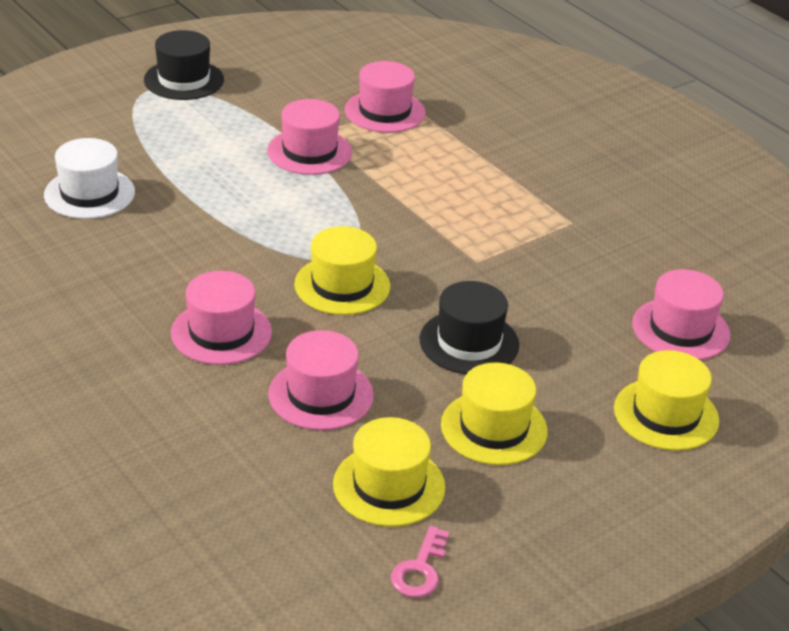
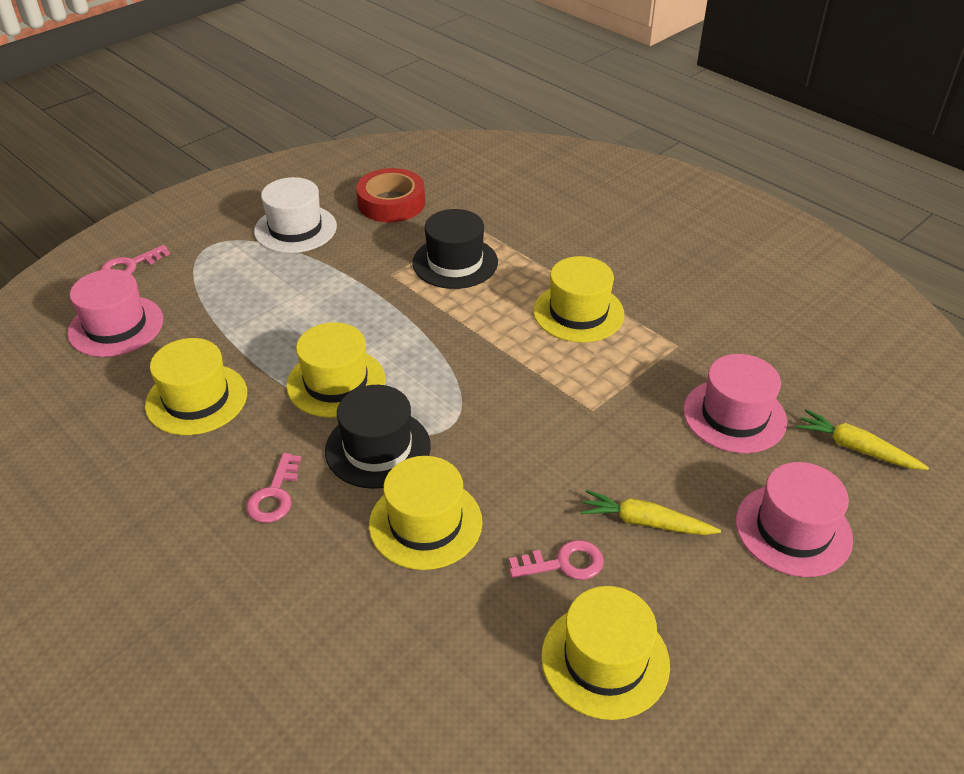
pink hat: 5 -> 3
pink key: 1 -> 3
red tape: 0 -> 1
yellow carrot: 0 -> 2
yellow hat: 4 -> 5

